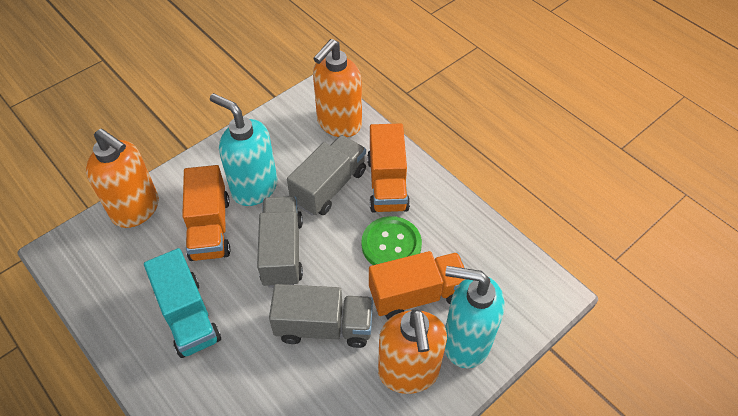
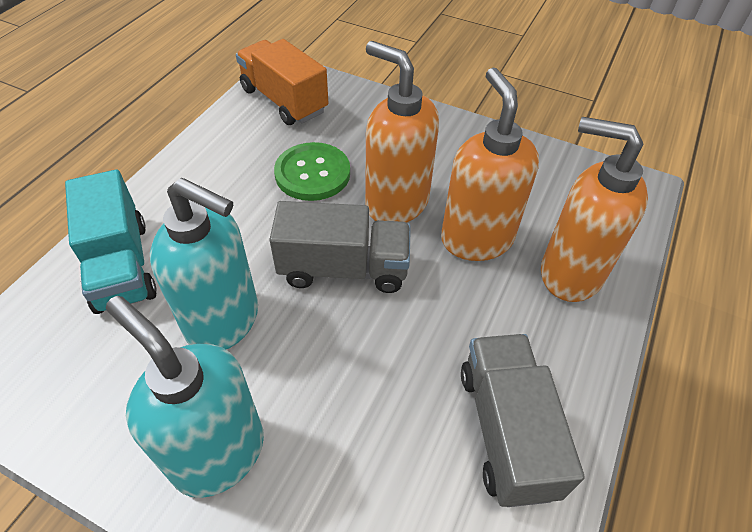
grey truck: 3 -> 2
orange truck: 3 -> 1

